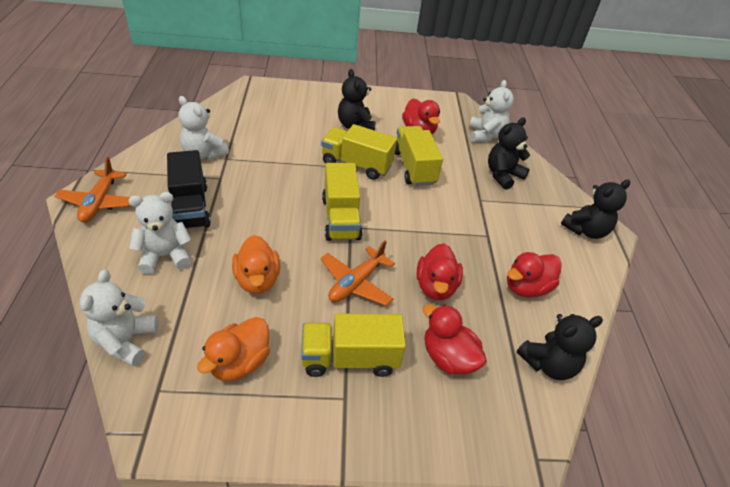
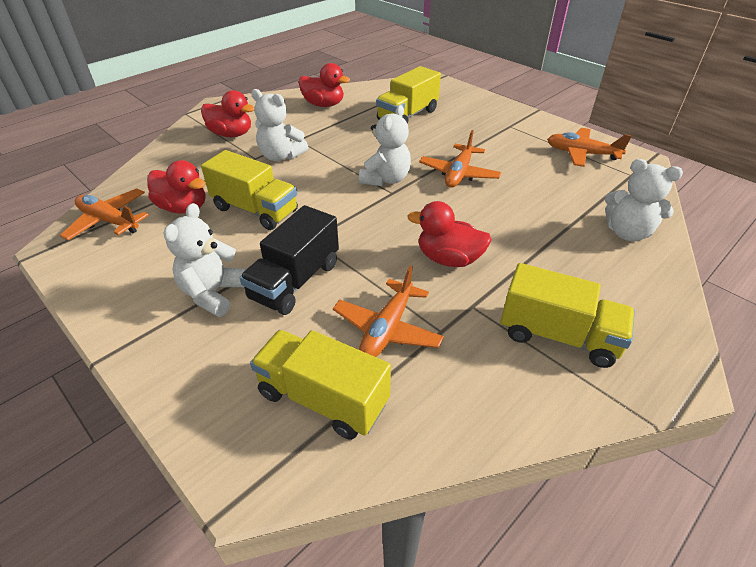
black teddy bear: 4 -> 0
orange duck: 2 -> 0
orange plane: 2 -> 4

